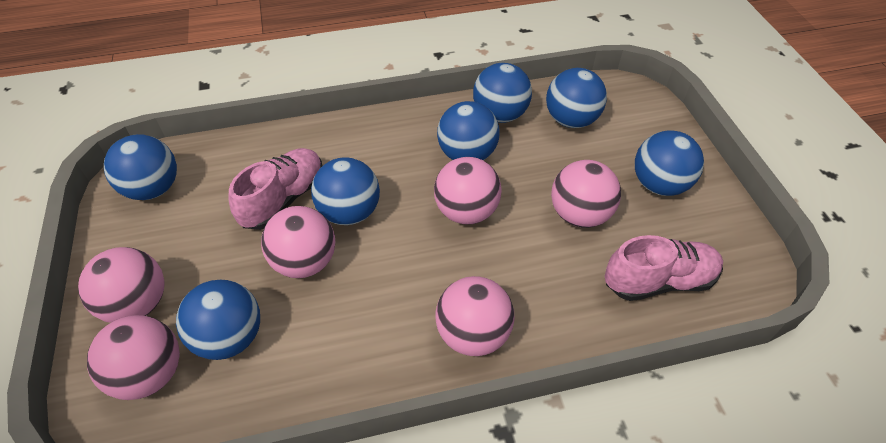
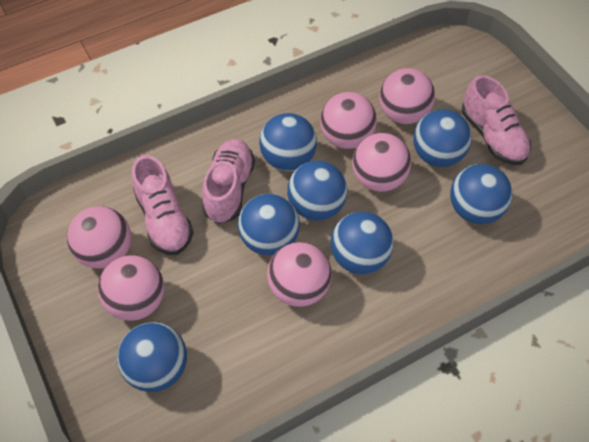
pink shoe: 2 -> 3

